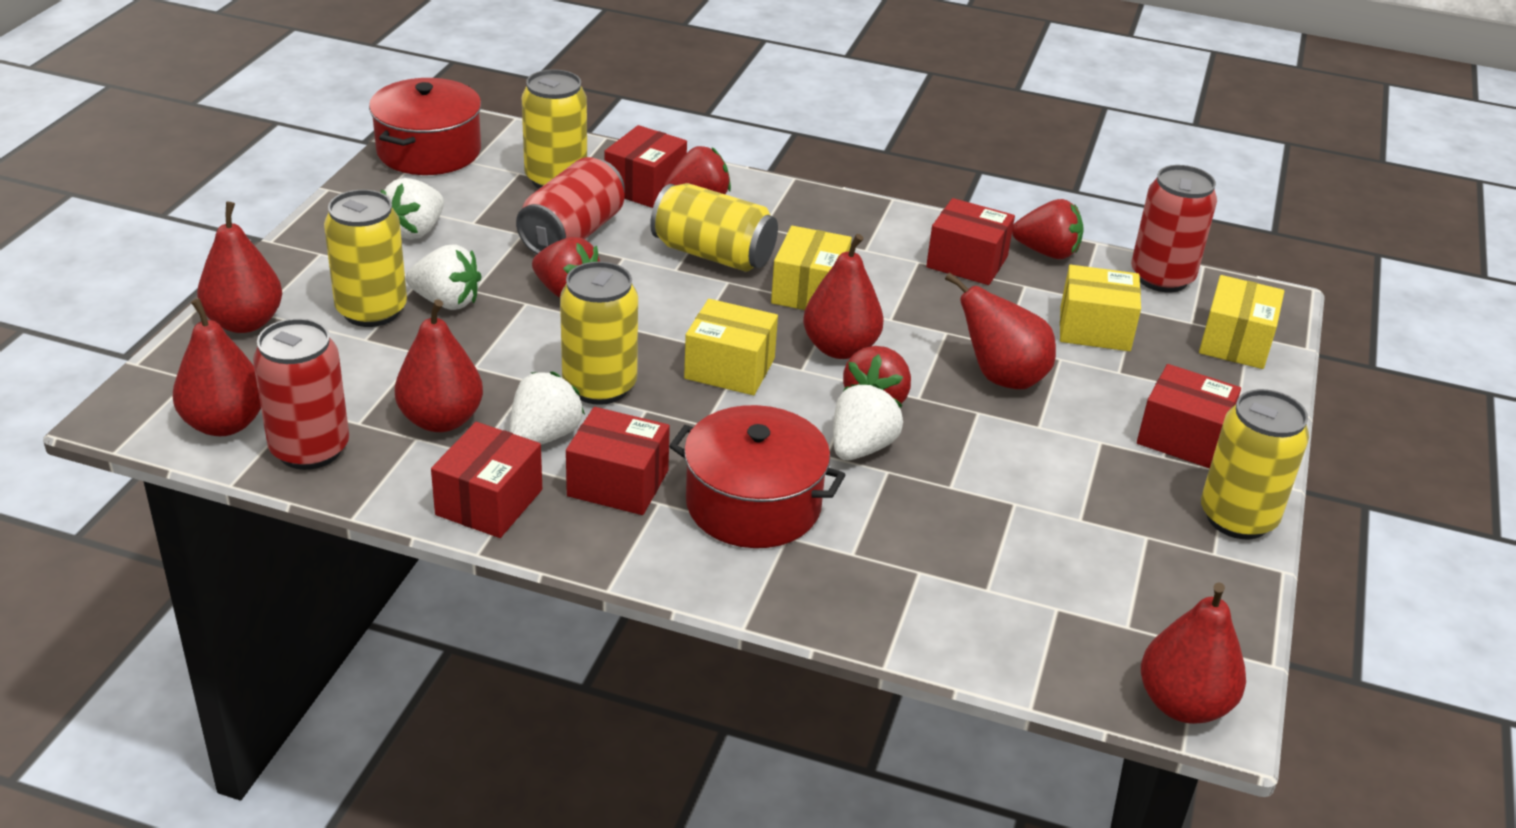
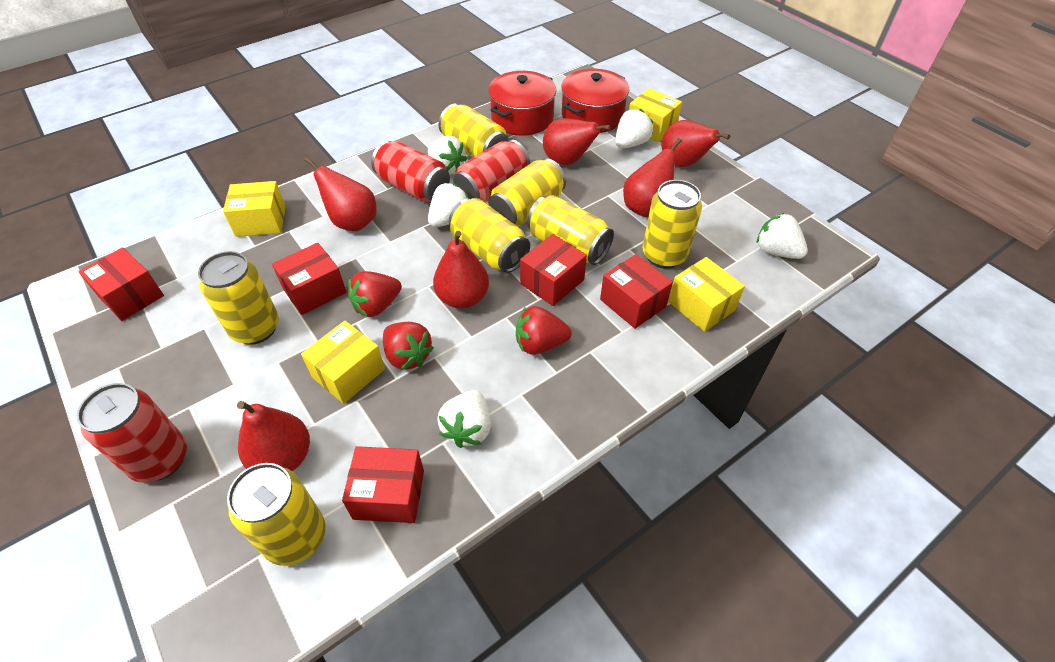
red strawberry: 4 -> 3
white strawberry: 4 -> 5
yellow can: 5 -> 7

